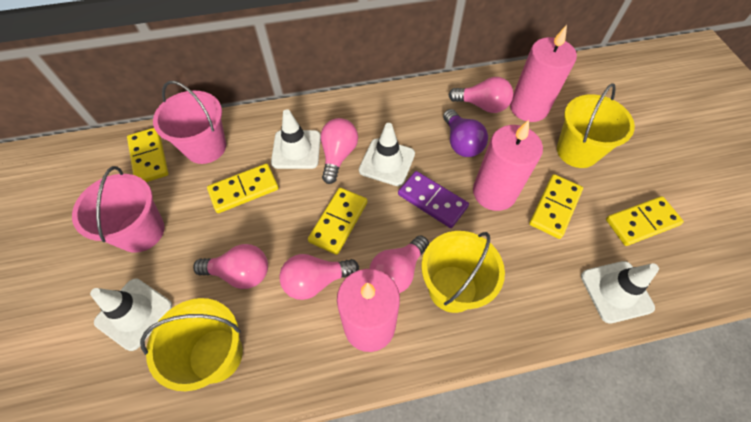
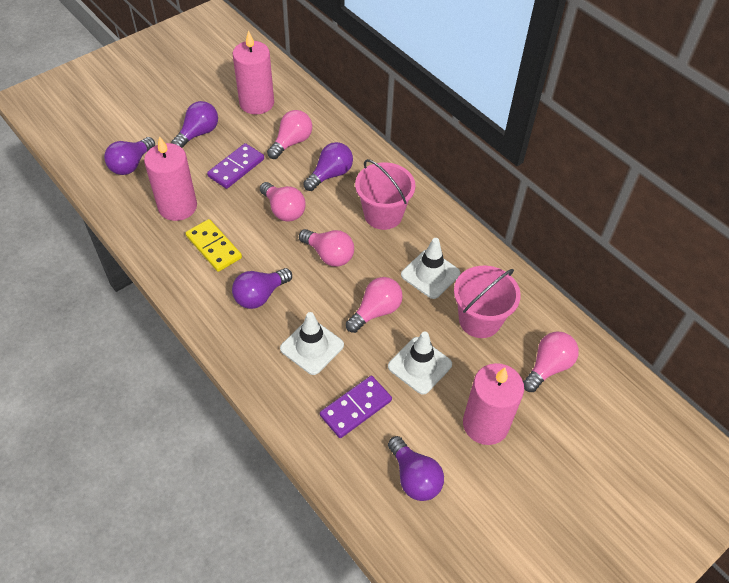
purple domino: 1 -> 2
purple light bulb: 1 -> 5
white traffic cone: 4 -> 3
yellow bucket: 3 -> 0
yellow domino: 5 -> 1

